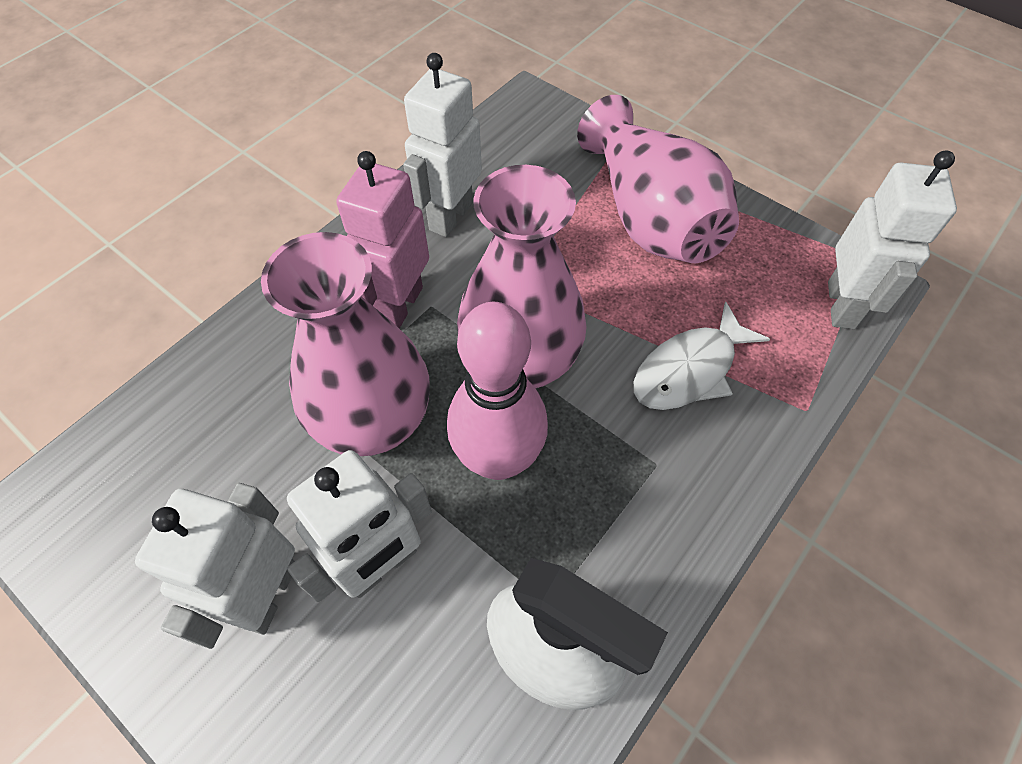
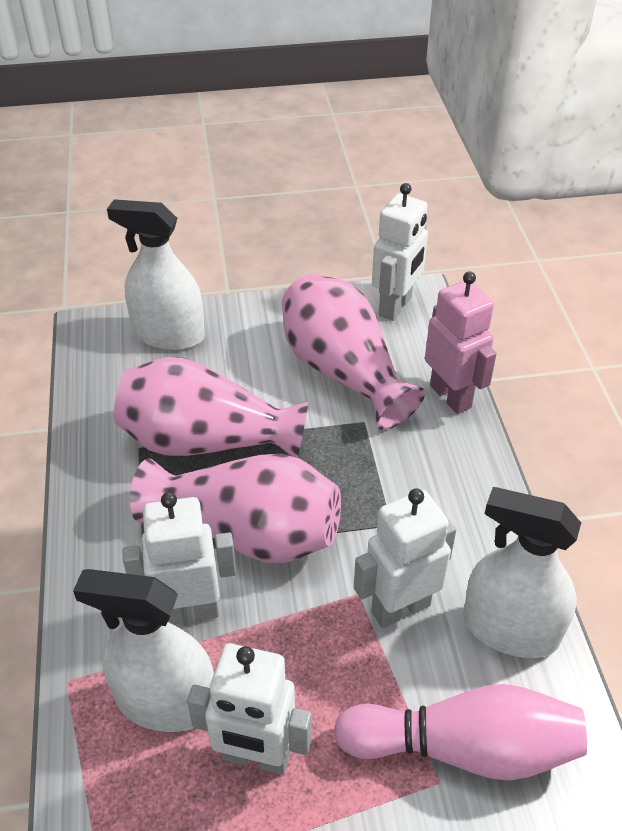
white fish: 1 -> 0
white spray bottle: 1 -> 3

